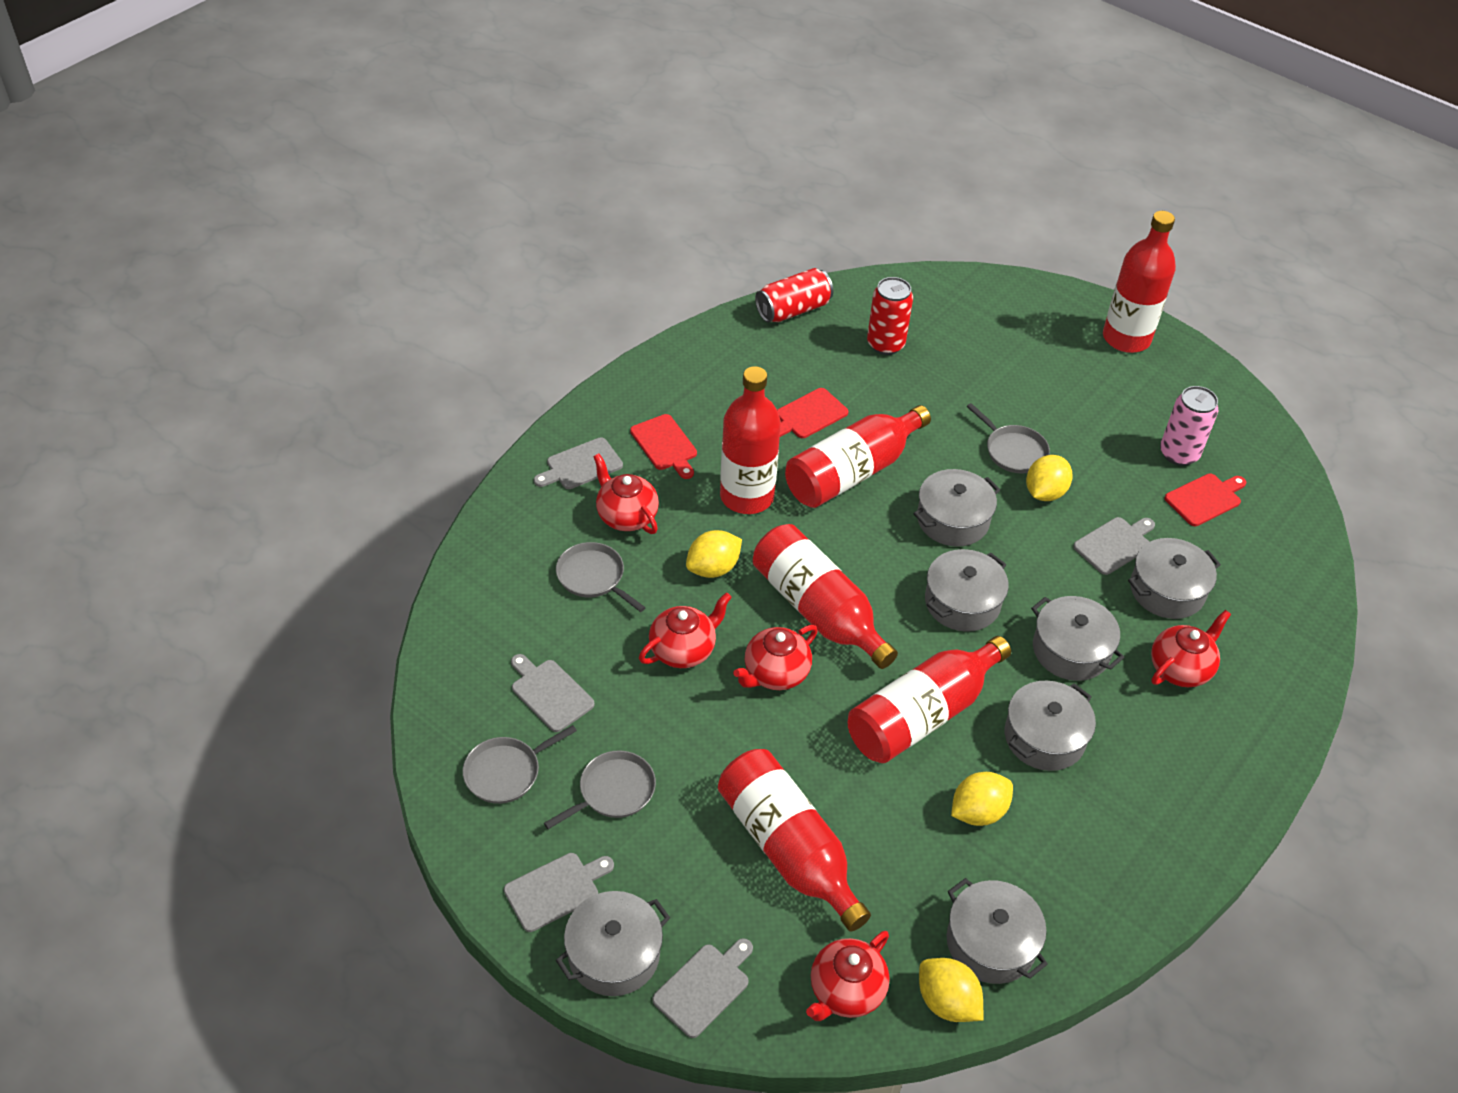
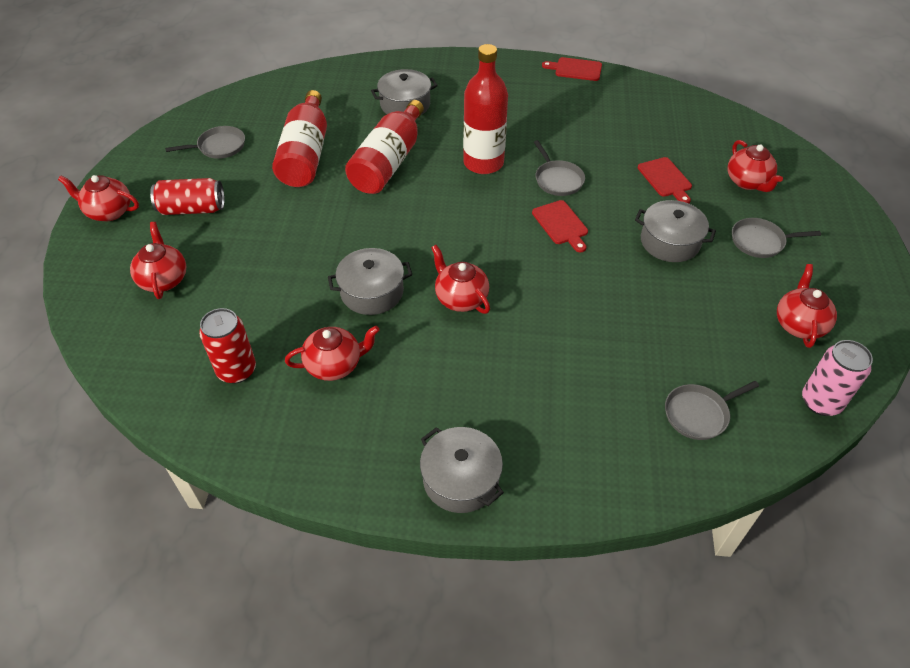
grey cutting board: 5 -> 0
grey pot: 7 -> 4
red bottle: 6 -> 3
red teapot: 5 -> 6
yellow lemon: 4 -> 0

